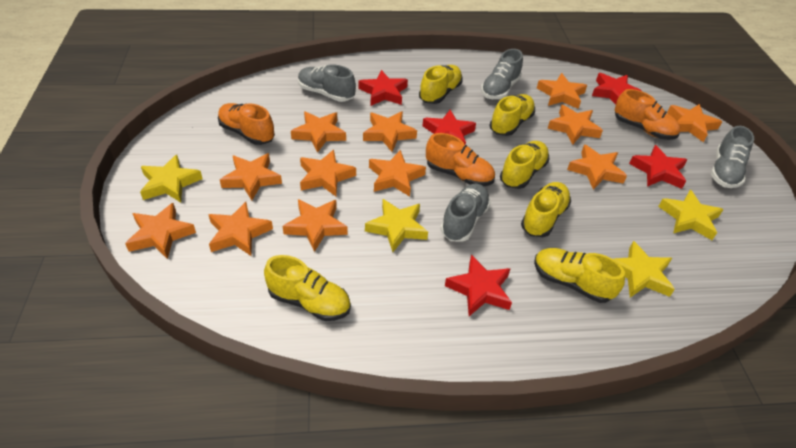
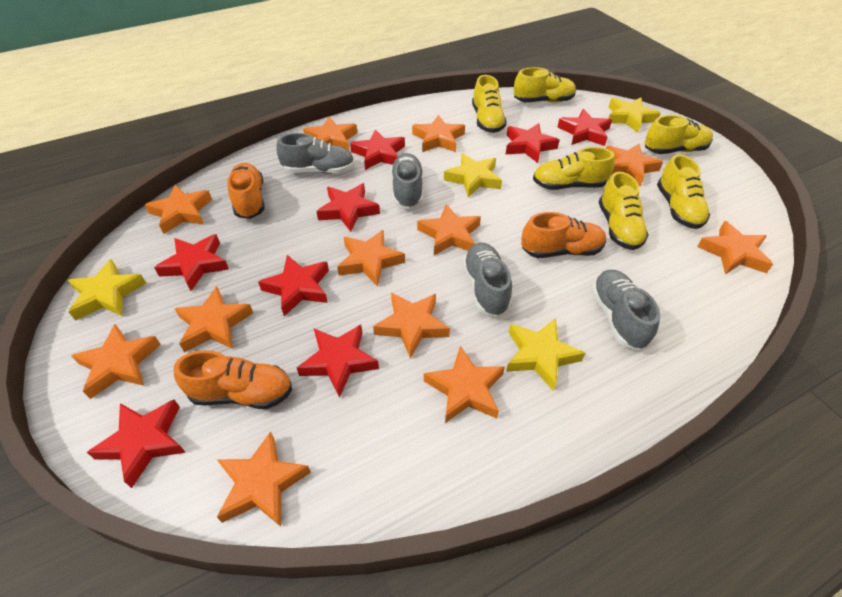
red star: 5 -> 8

